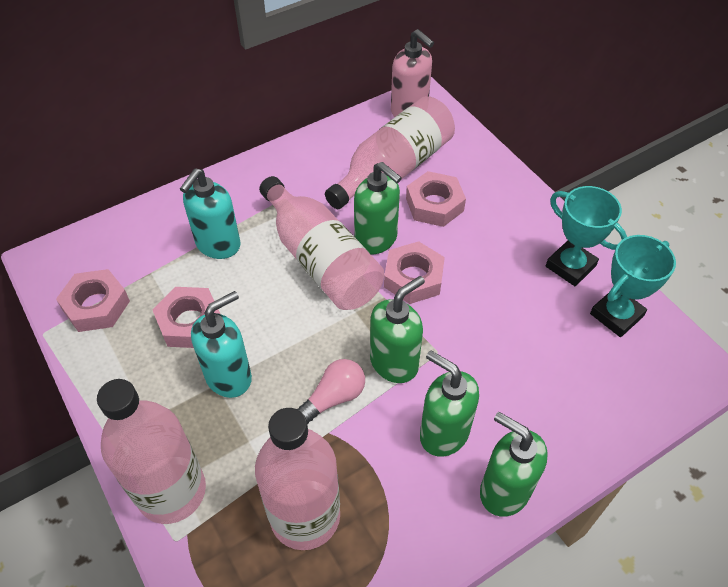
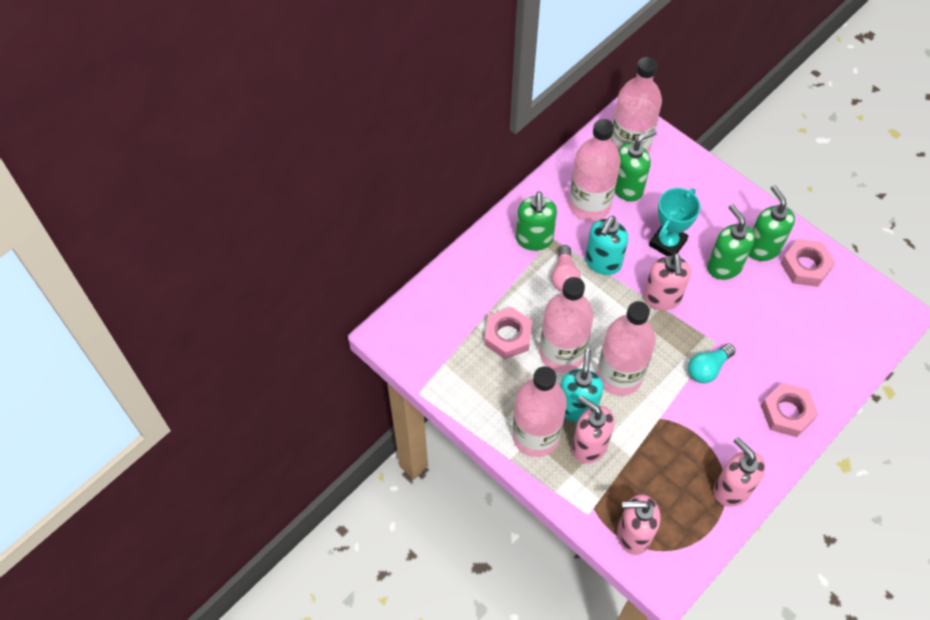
pink bottle: 4 -> 5
pink nut: 4 -> 3
pink soap dispenser: 1 -> 4
turquoise light bulb: 0 -> 1
turquoise trophy: 2 -> 1

